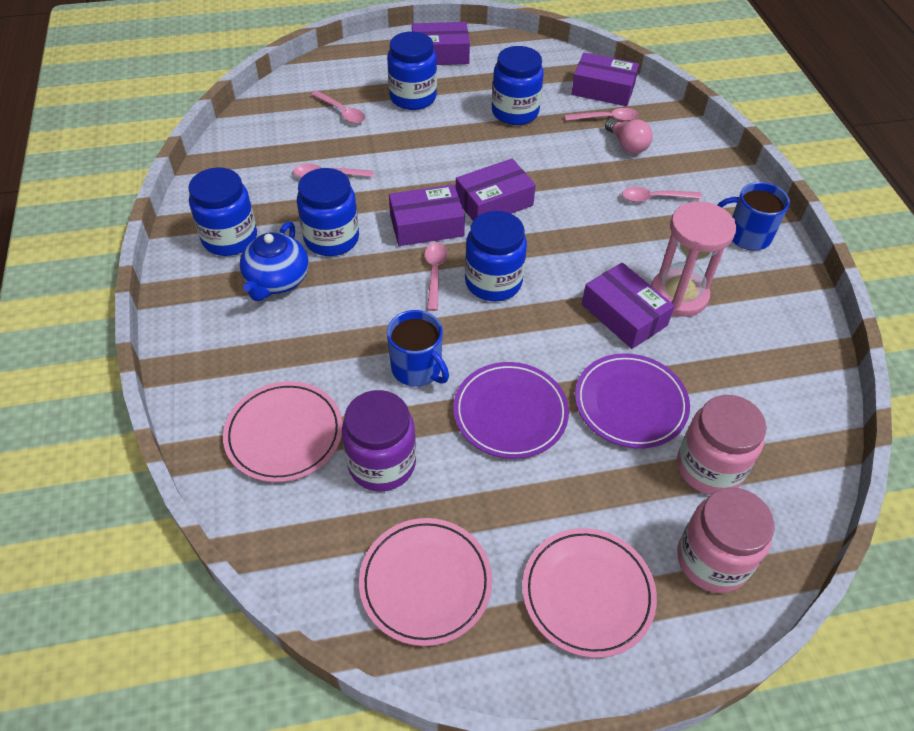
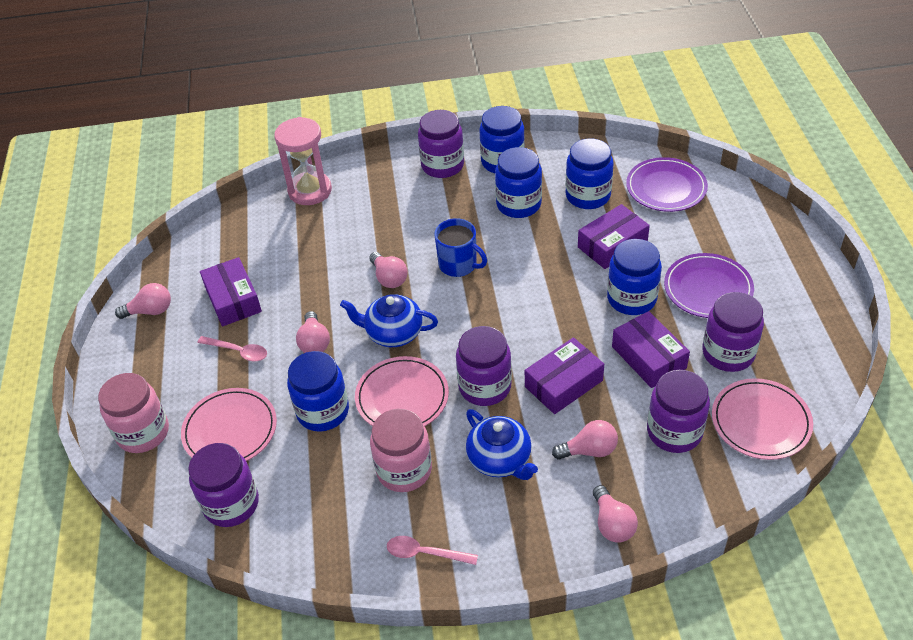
blue mug: 2 -> 1
blue teapot: 1 -> 2
pink light bulb: 1 -> 5
pink spoon: 5 -> 2
purple box: 5 -> 4
purple jar: 1 -> 5

